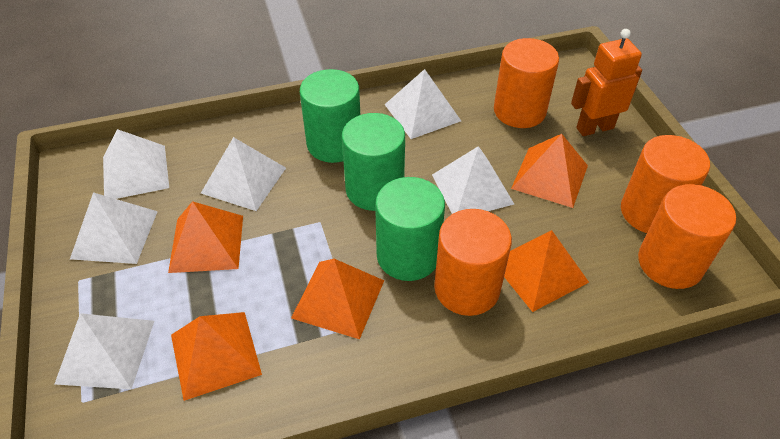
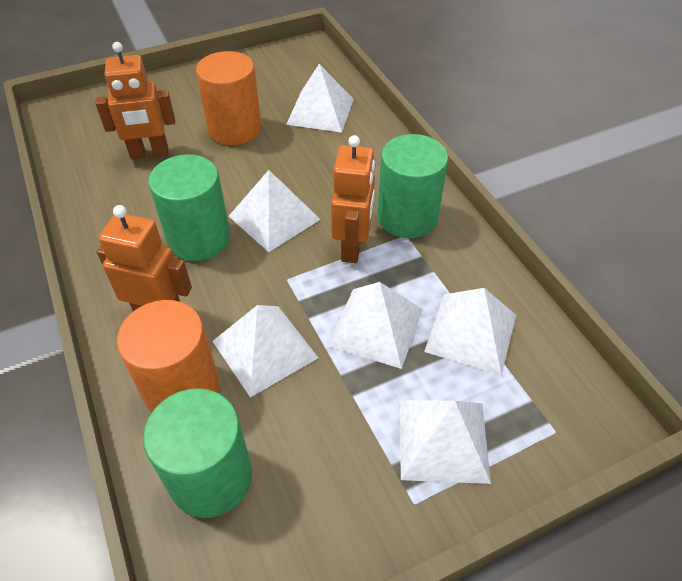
orange cylinder: 4 -> 2
orange pyramid: 5 -> 0
orange robot: 1 -> 3

